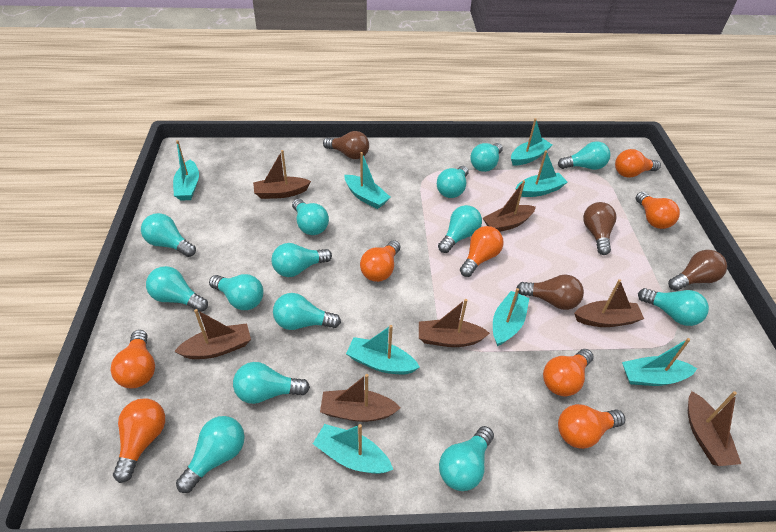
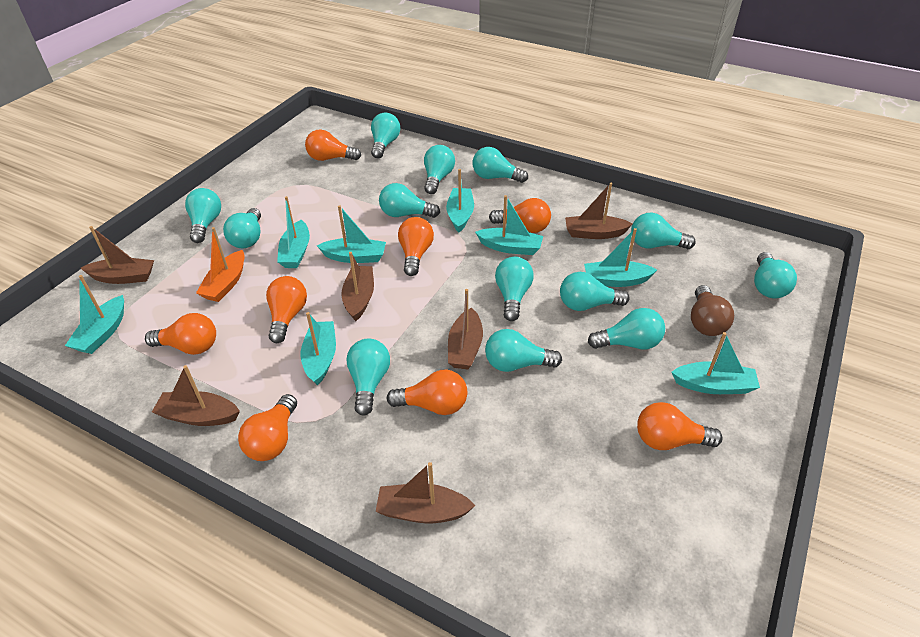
brown boat: 7 -> 6
brown light bulb: 4 -> 1
orange boat: 0 -> 1
turquoise light bulb: 14 -> 13

